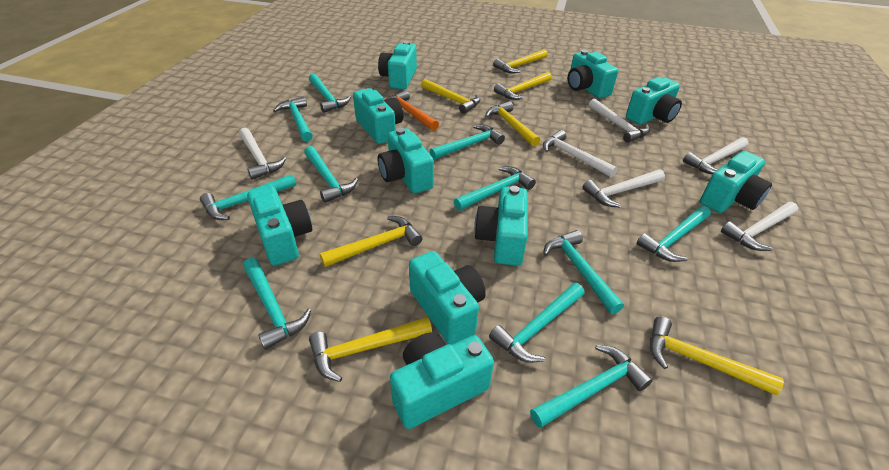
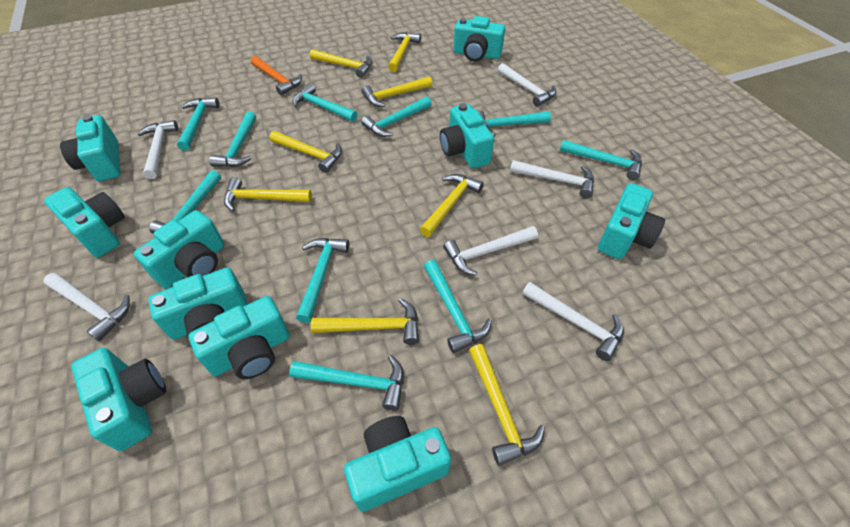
turquoise hammer: 11 -> 10
yellow hammer: 7 -> 8

